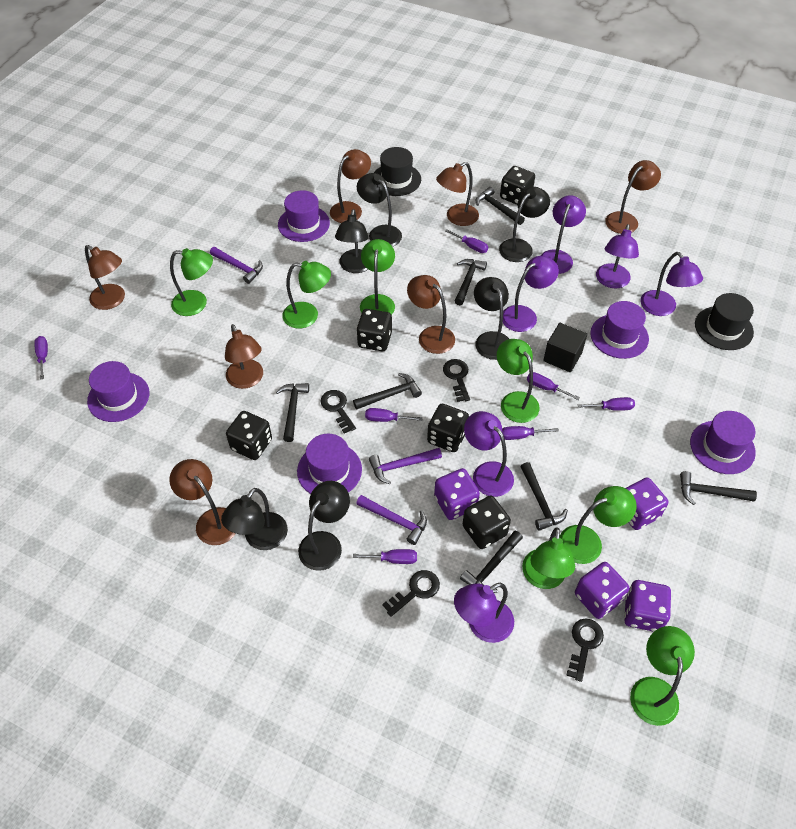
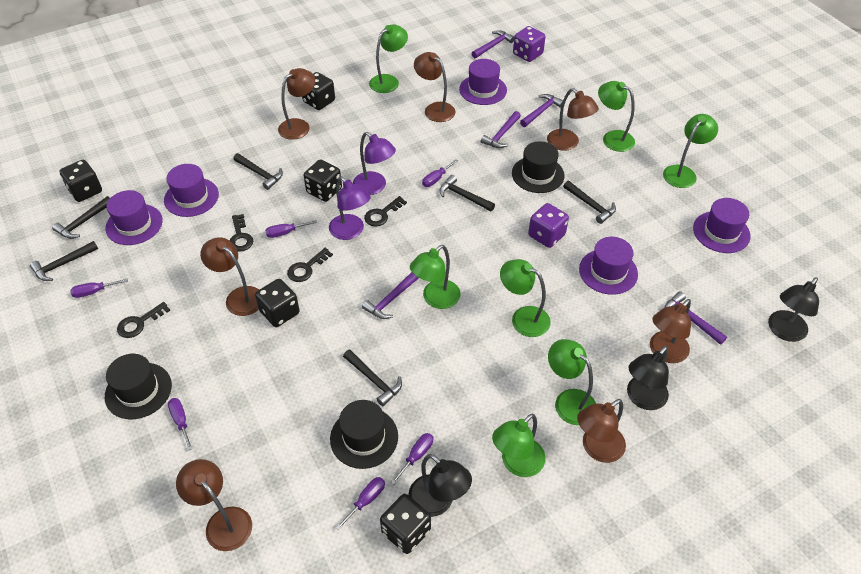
black cube: 1 -> 0
black hammer: 7 -> 6
black hat: 2 -> 3
black lamp: 6 -> 3
purple dice: 4 -> 2
purple hammer: 3 -> 5
purple lamp: 6 -> 2
purple screwdriver: 7 -> 6

